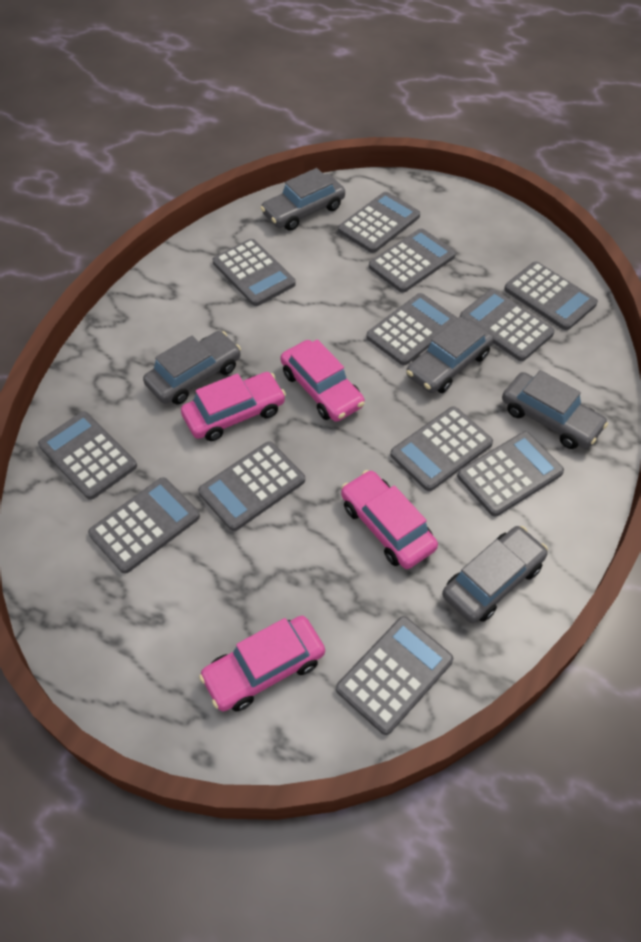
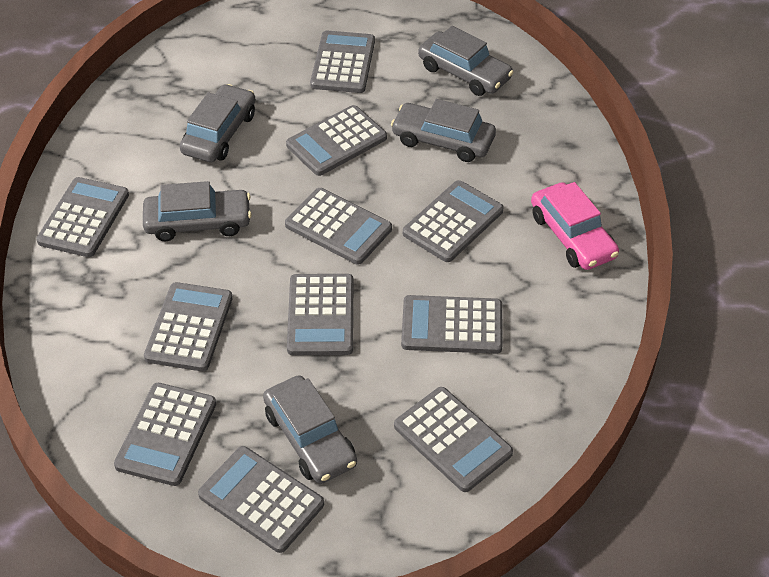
grey calculator: 12 -> 11
pink car: 4 -> 1

